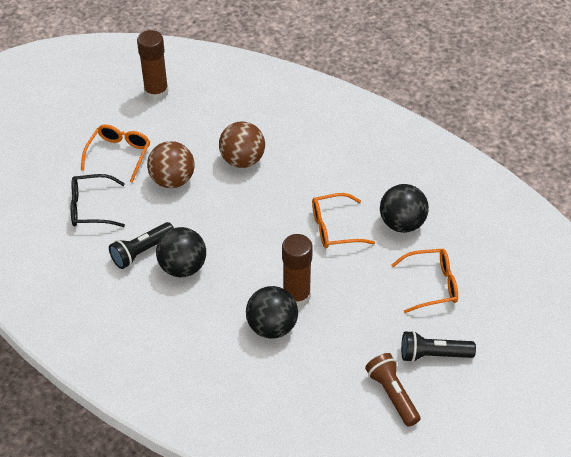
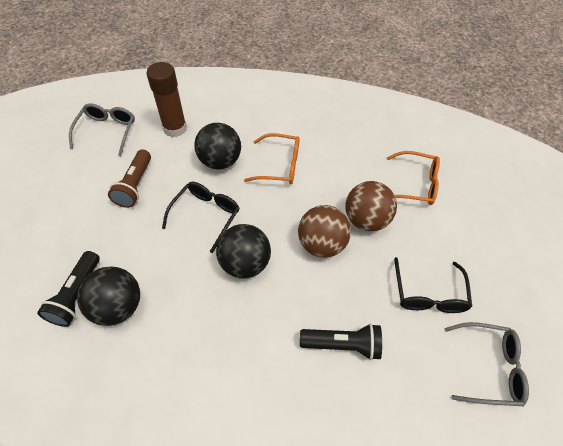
black glasses: 1 -> 2
brown glue stick: 2 -> 1
grey glasses: 0 -> 2
orange glasses: 3 -> 2

